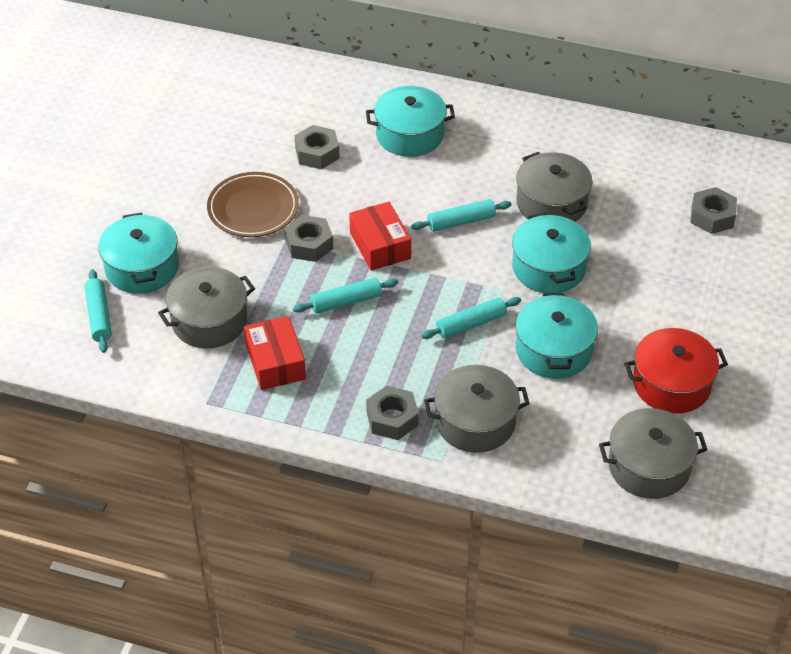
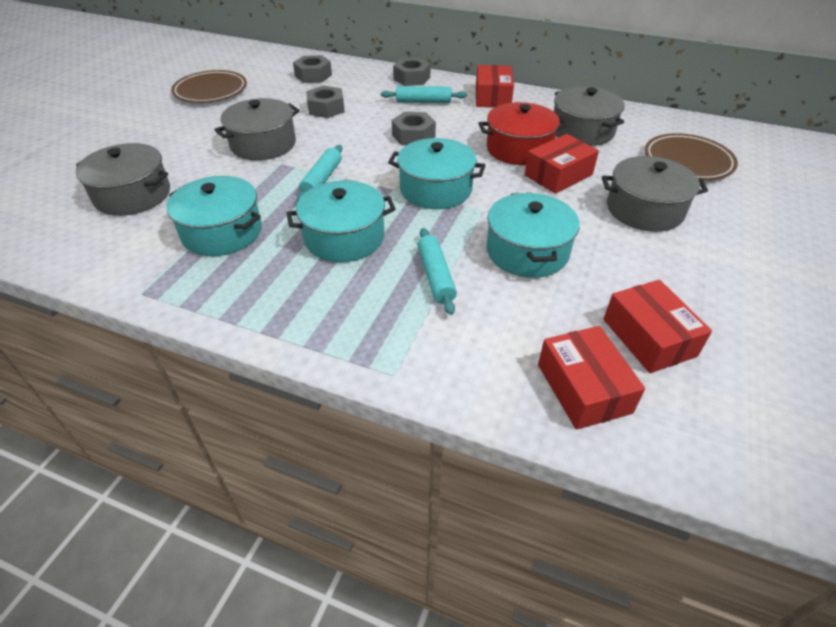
brown plate: 1 -> 2
red box: 2 -> 4
turquoise rolling pin: 4 -> 3

